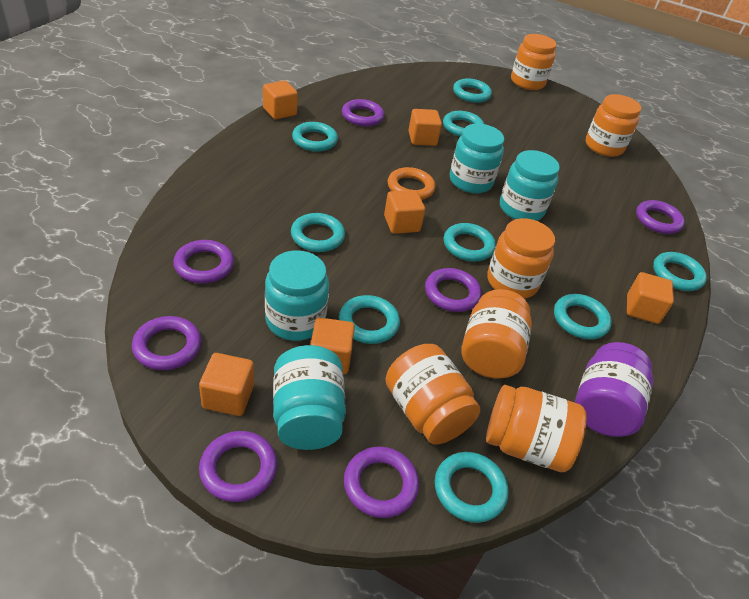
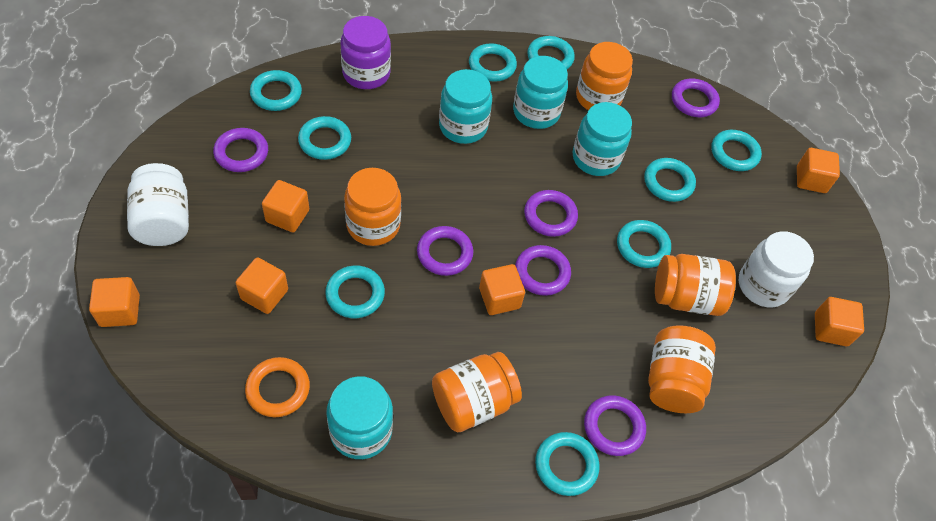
orange jar: 6 -> 5
purple ring: 7 -> 6
white jar: 0 -> 2

